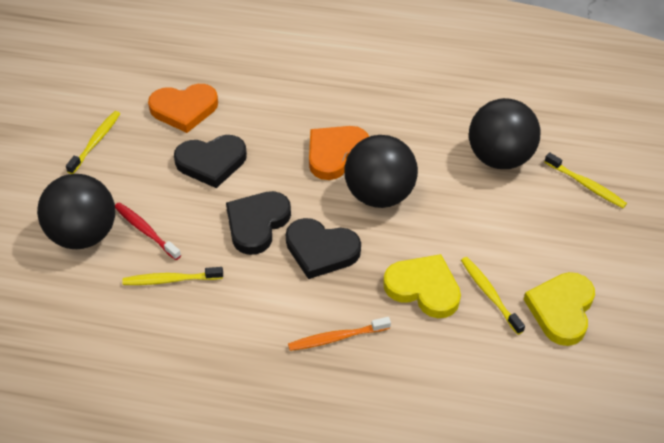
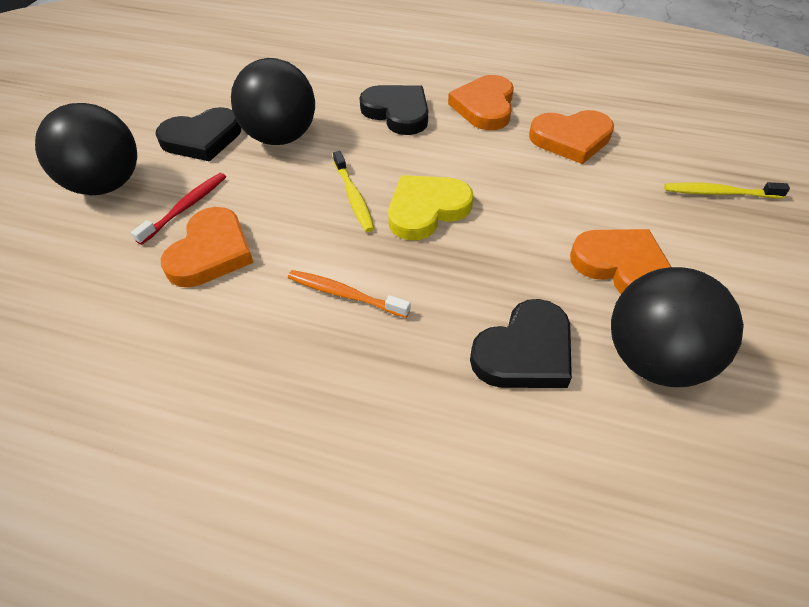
orange heart: 2 -> 4
yellow heart: 2 -> 1
yellow toothbrush: 4 -> 2

